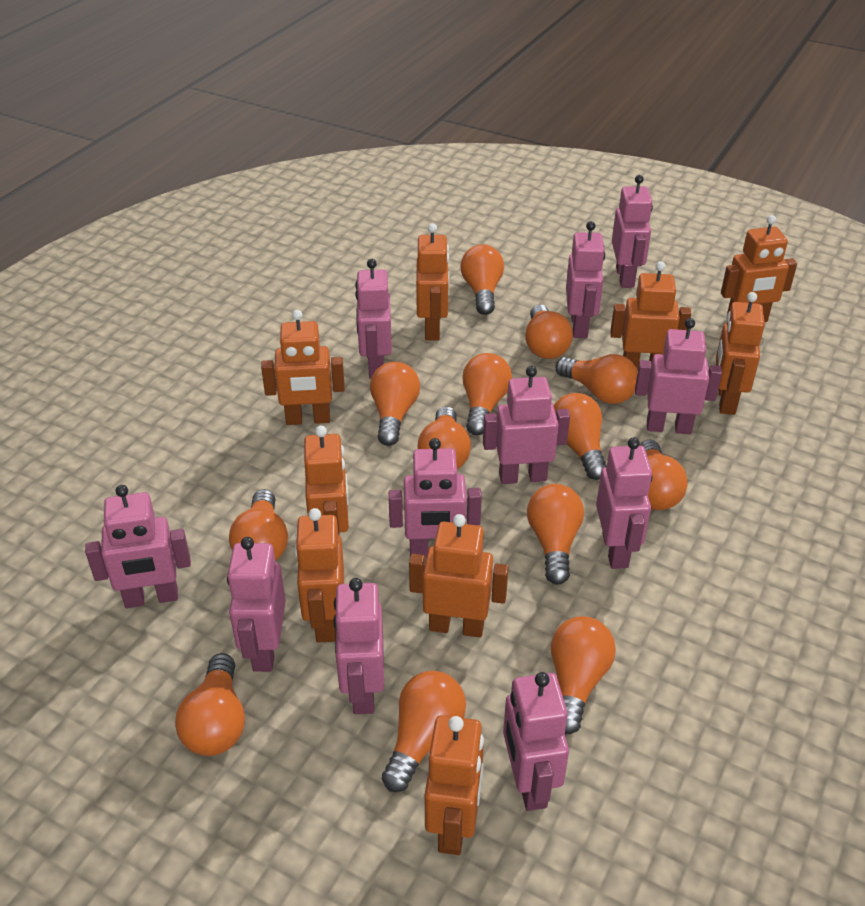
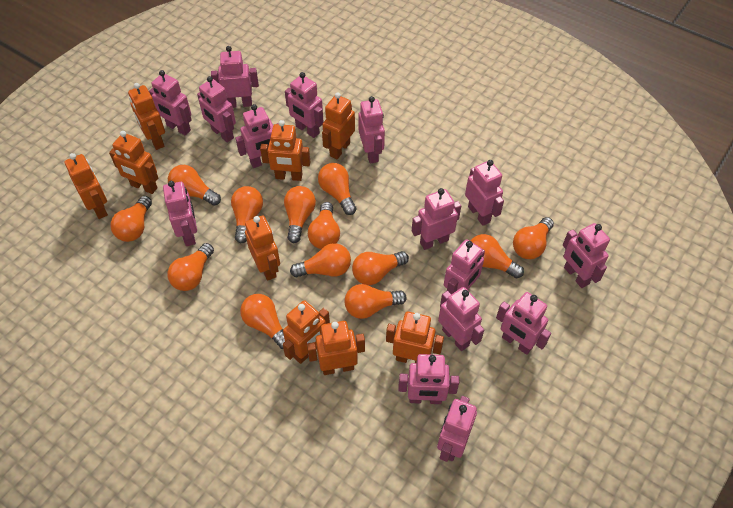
pink robot: 11 -> 15

